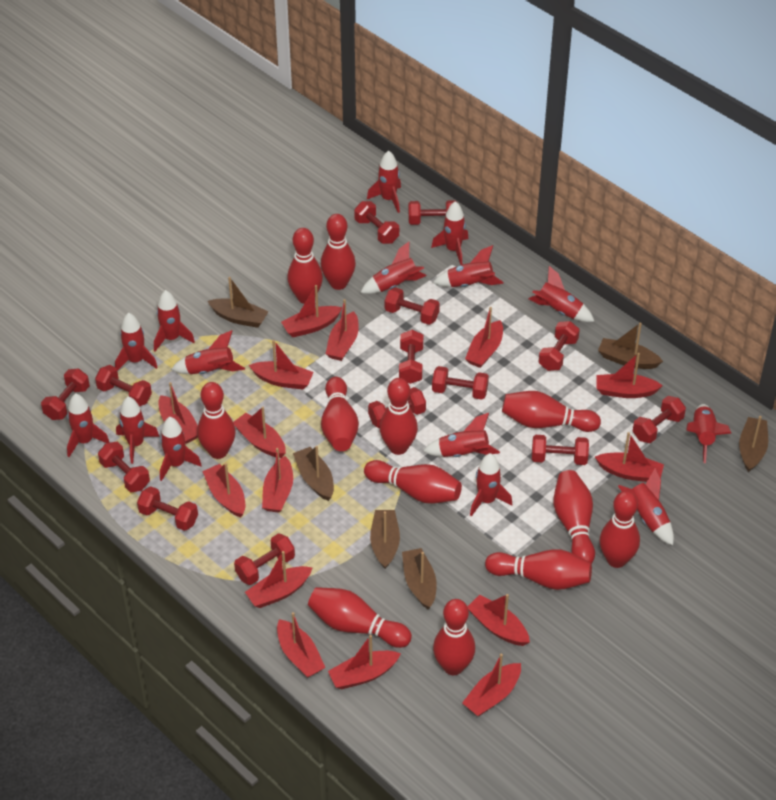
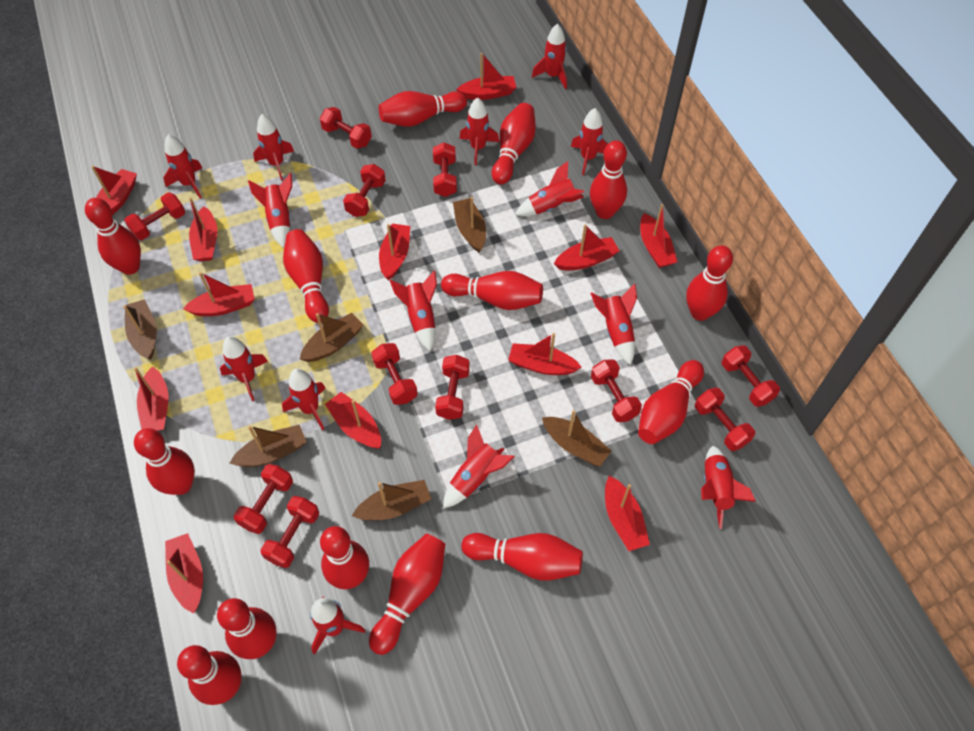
red boat: 15 -> 12
red bowling pin: 12 -> 14
red dumbbell: 14 -> 11
red rocket: 15 -> 14

